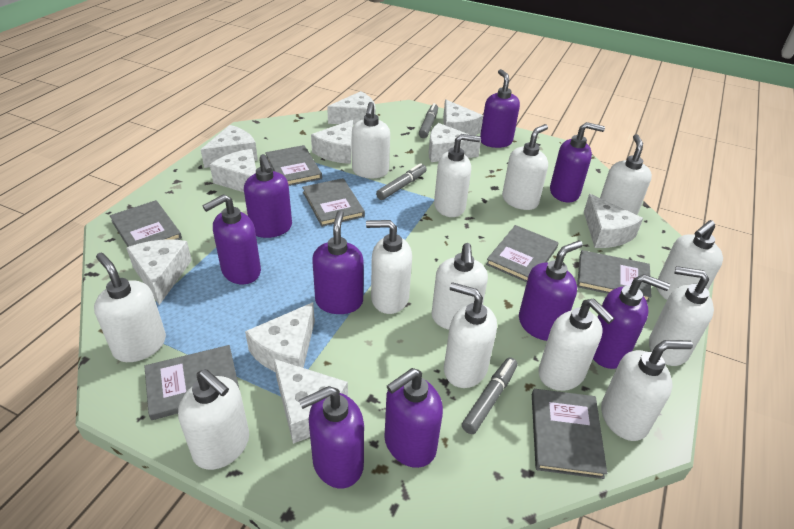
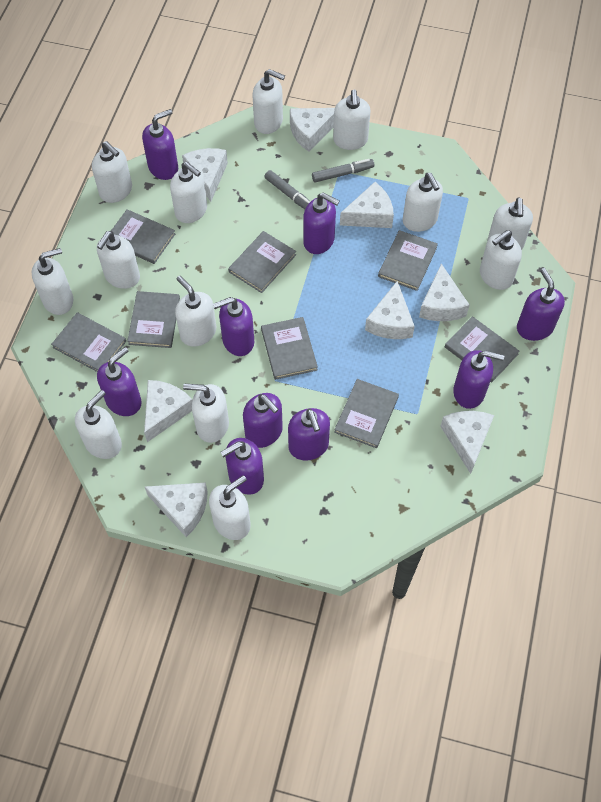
grey book: 7 -> 8
grey marker: 3 -> 2
white cheese: 10 -> 8

